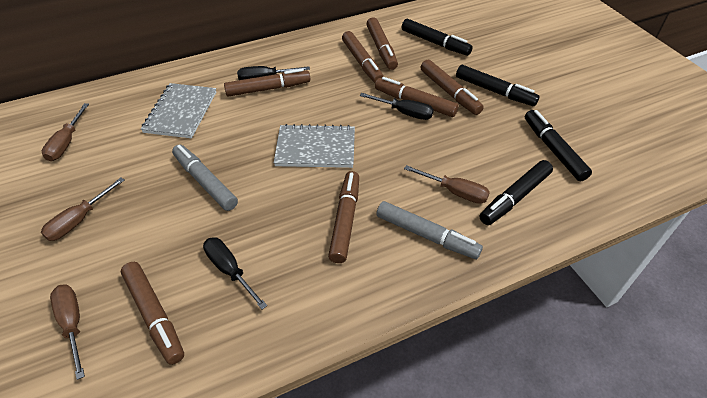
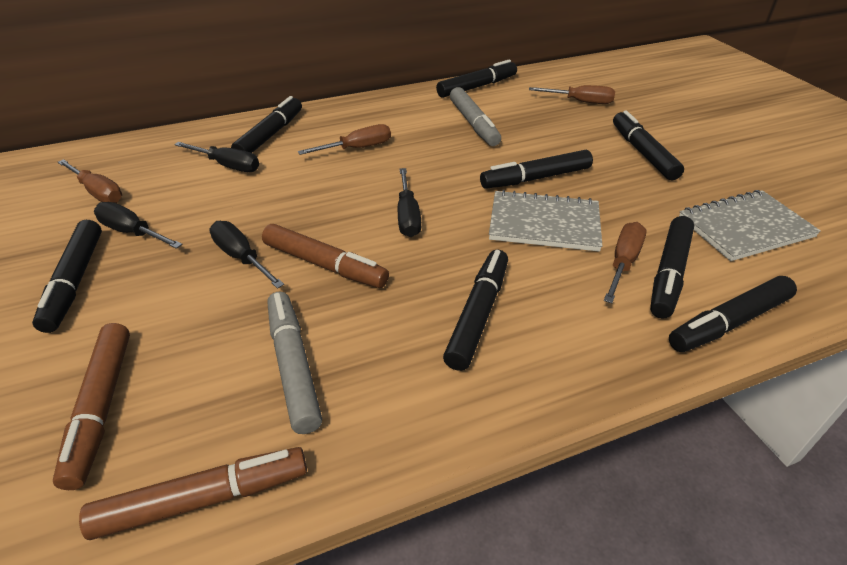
black marker: 4 -> 8
black screwdriver: 3 -> 4
brown marker: 7 -> 3

